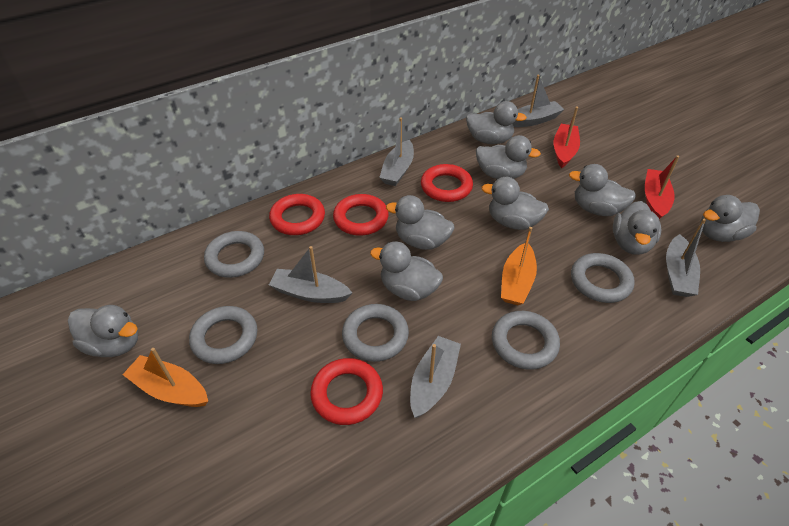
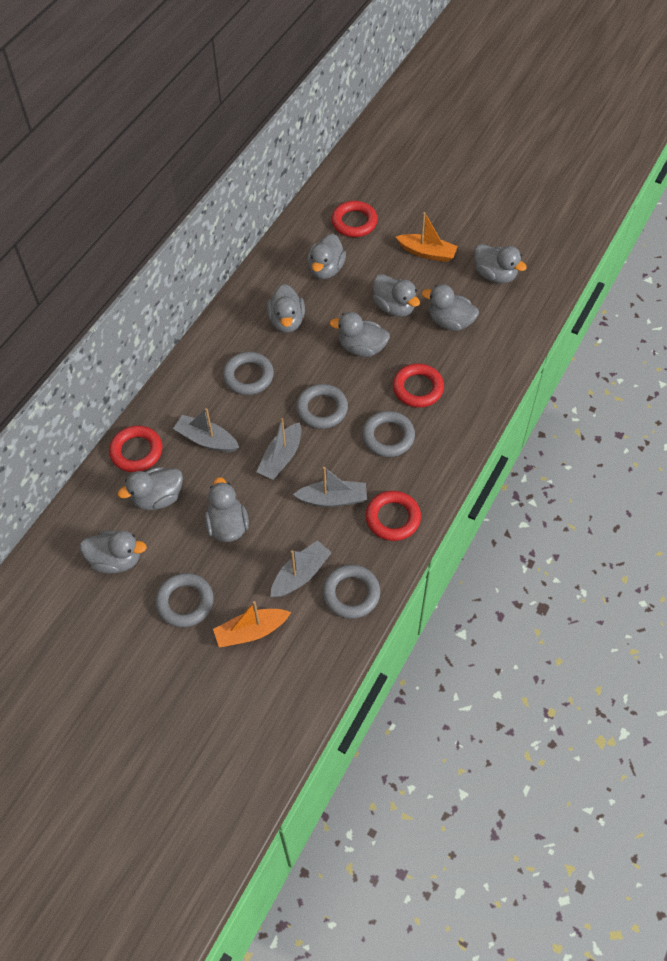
grey boat: 5 -> 4
red boat: 2 -> 0

